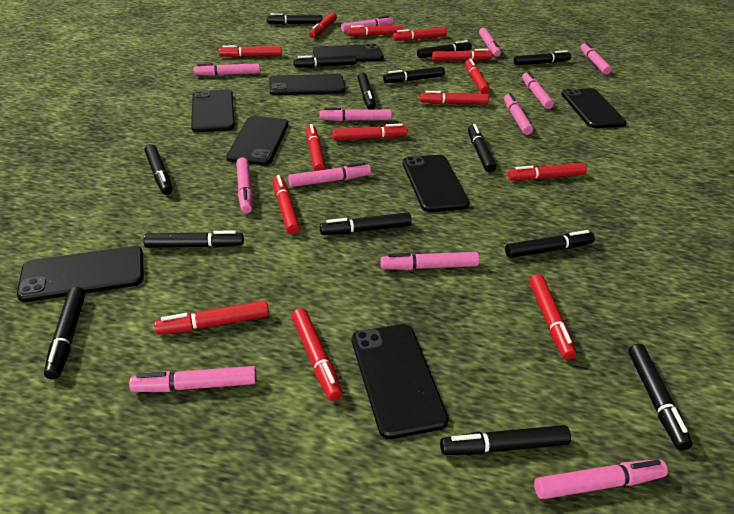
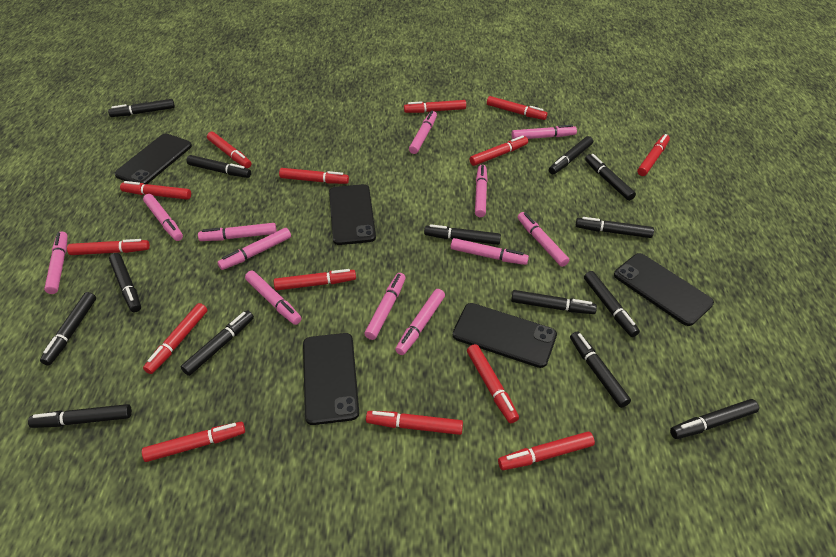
black phone: 8 -> 5

